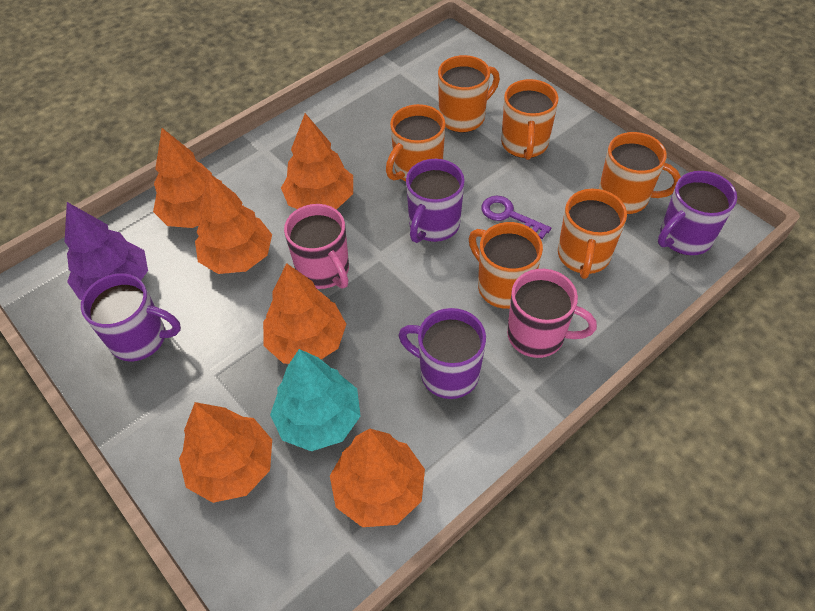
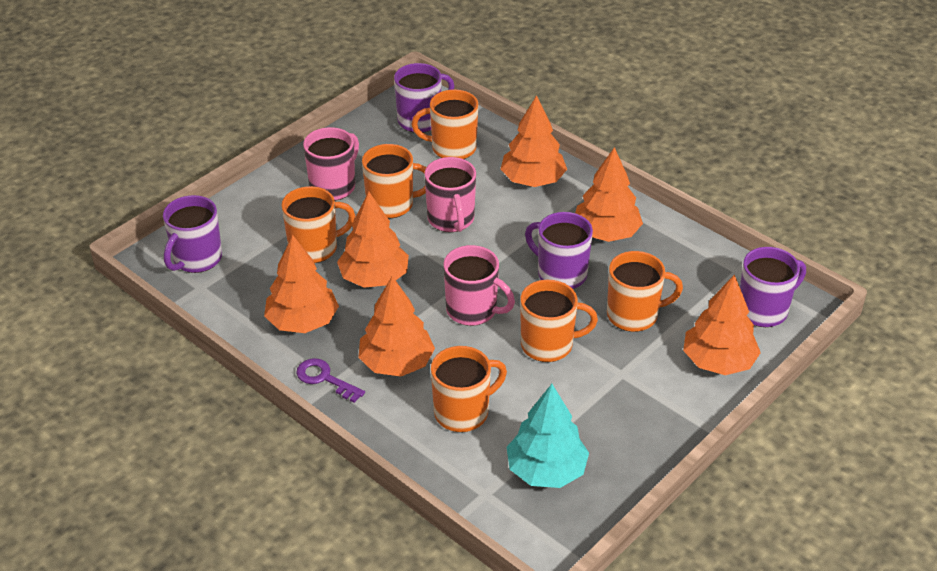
pink mug: 2 -> 3
purple tree: 1 -> 0

